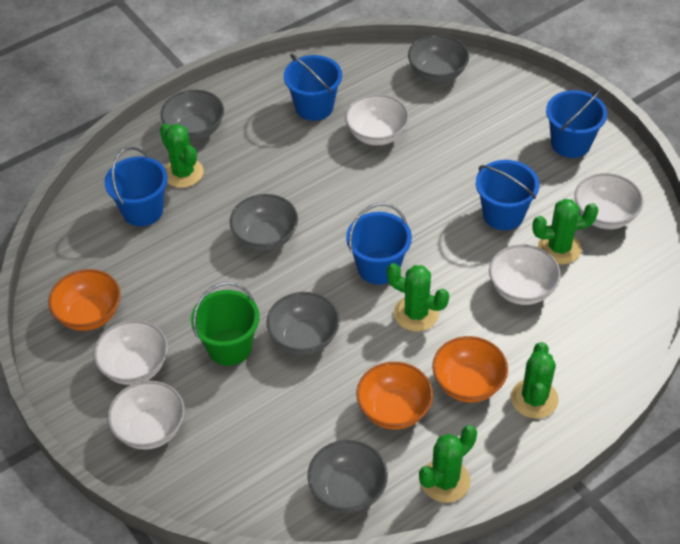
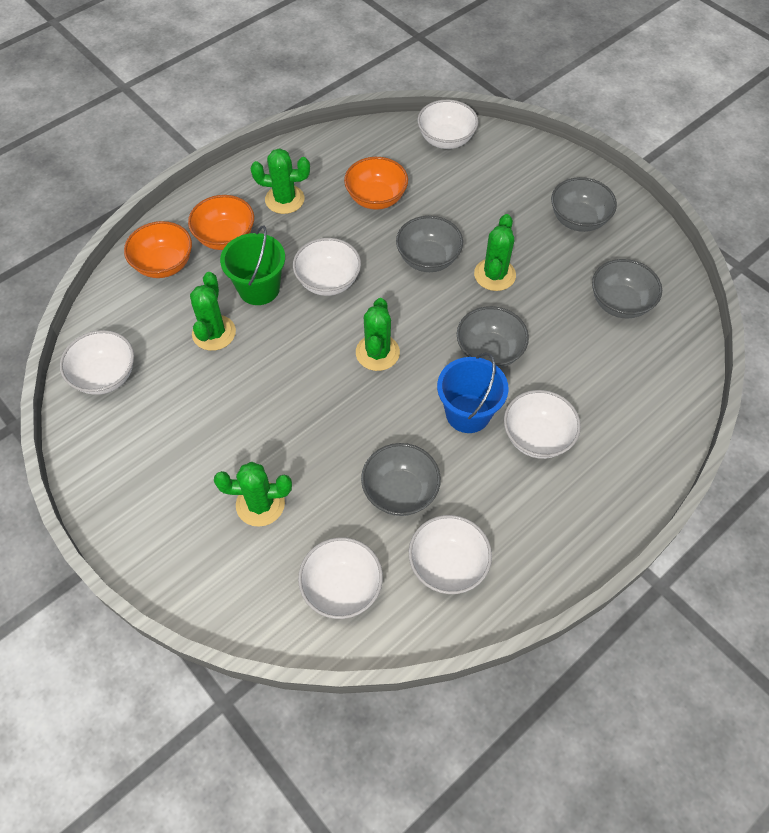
blue bucket: 5 -> 1
white bowl: 5 -> 6

